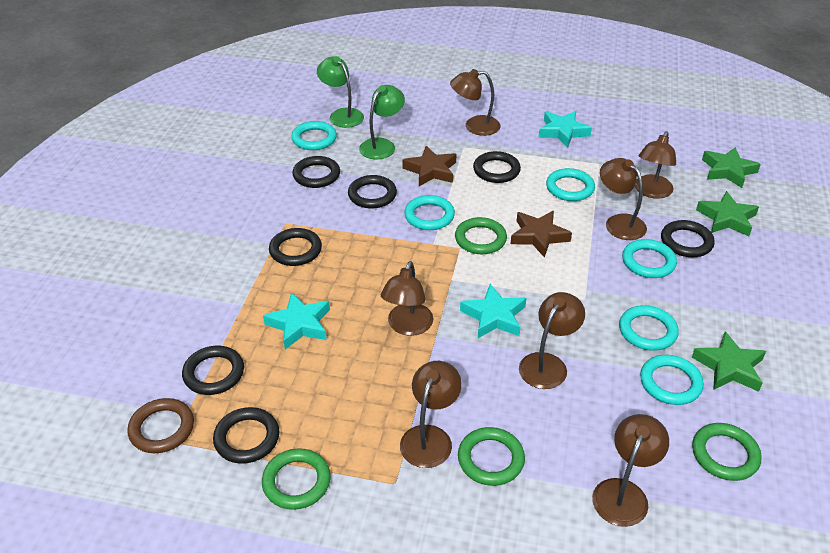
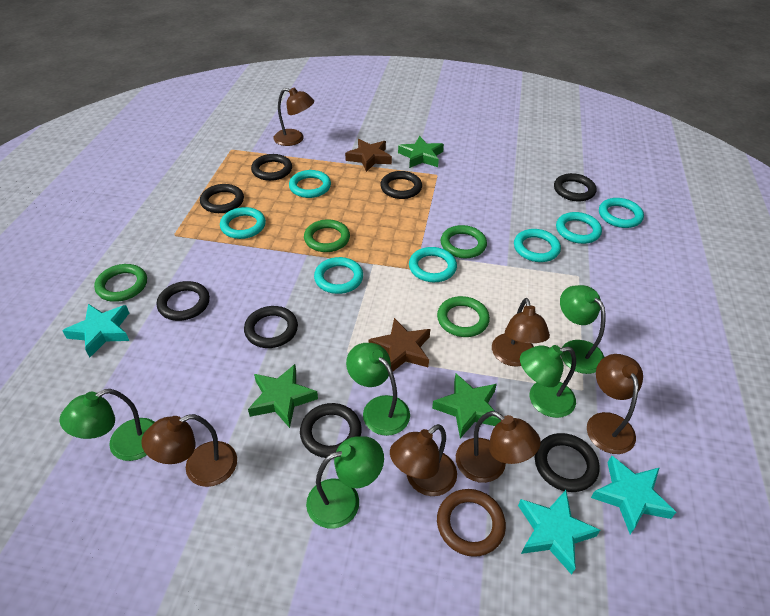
black ring: 7 -> 8
brown lamp: 7 -> 6
green lamp: 2 -> 5
turquoise ring: 6 -> 7

